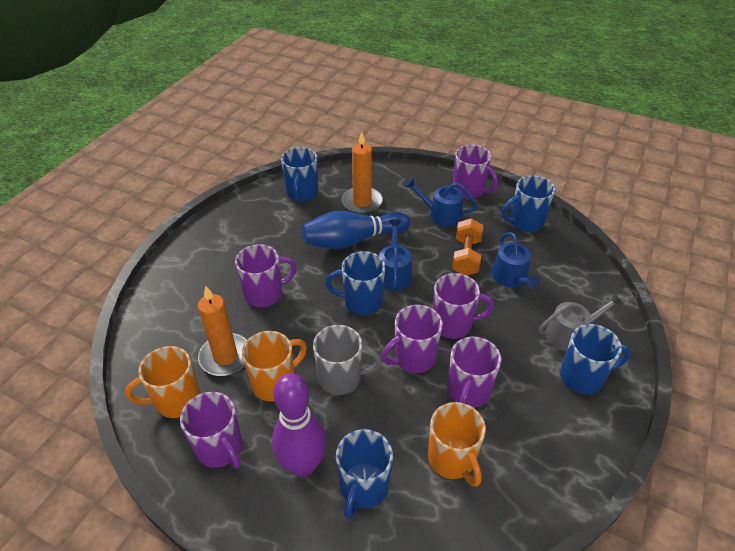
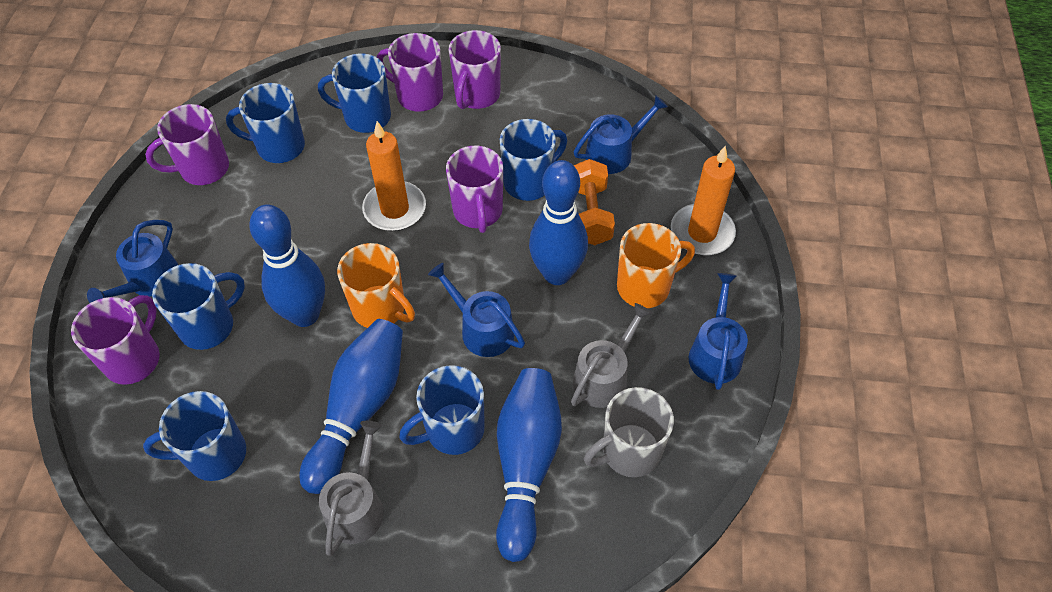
blue bowling pin: 1 -> 4
blue mug: 5 -> 6
blue watering can: 3 -> 4
grey watering can: 1 -> 2
orange mug: 3 -> 2
purple bowling pin: 1 -> 0
purple mug: 6 -> 5

